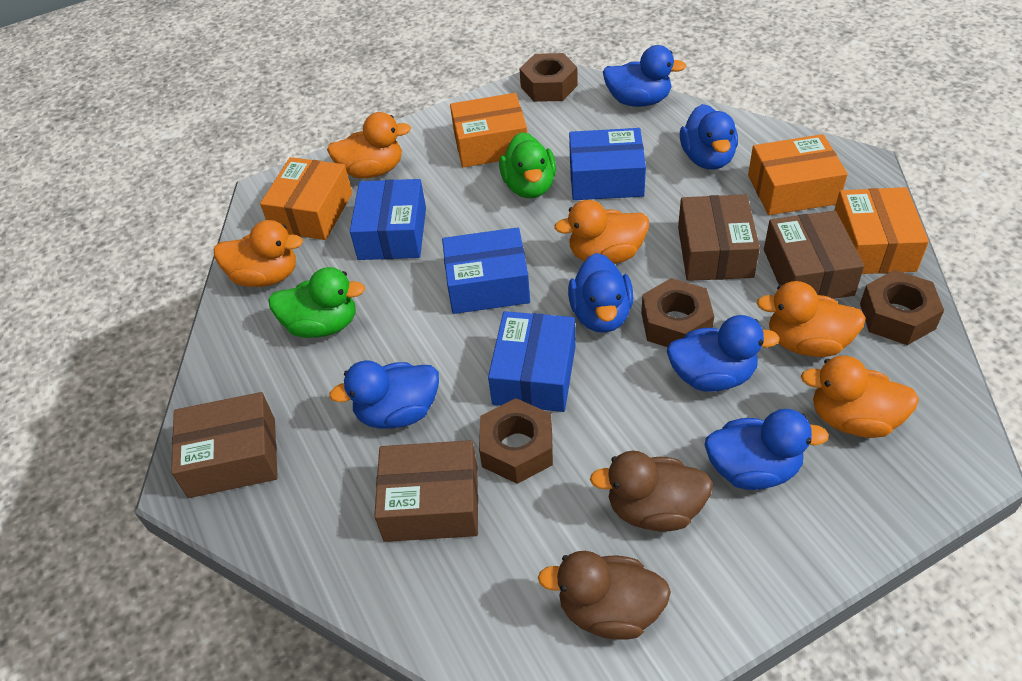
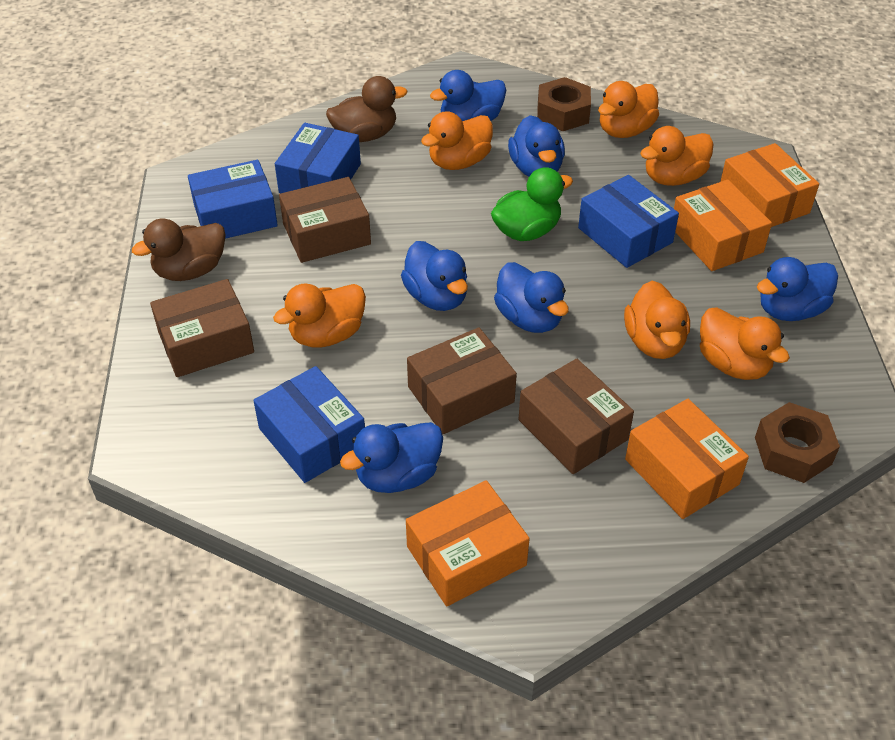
brown nut: 4 -> 2
green duck: 2 -> 1
orange duck: 5 -> 6

